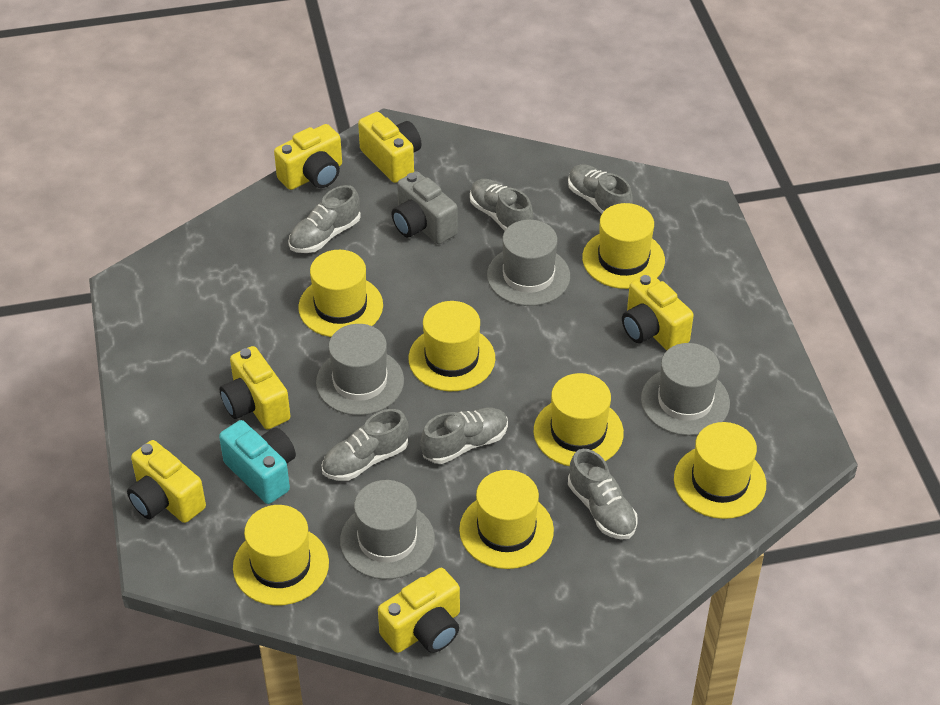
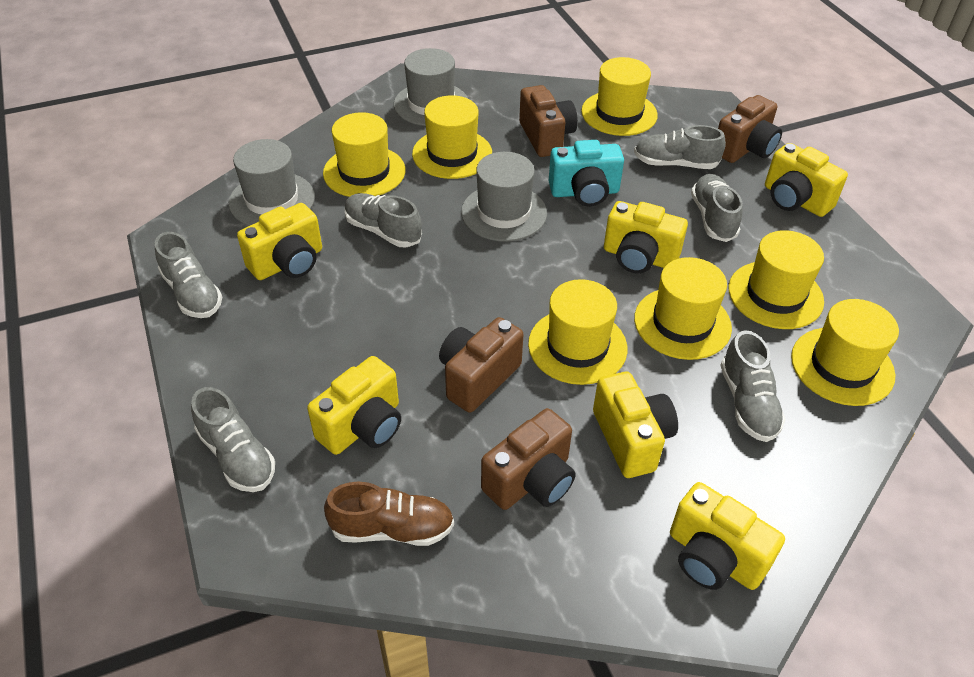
brown camera: 0 -> 4
brown shoe: 0 -> 1
grey camera: 1 -> 0
grey hat: 4 -> 3

